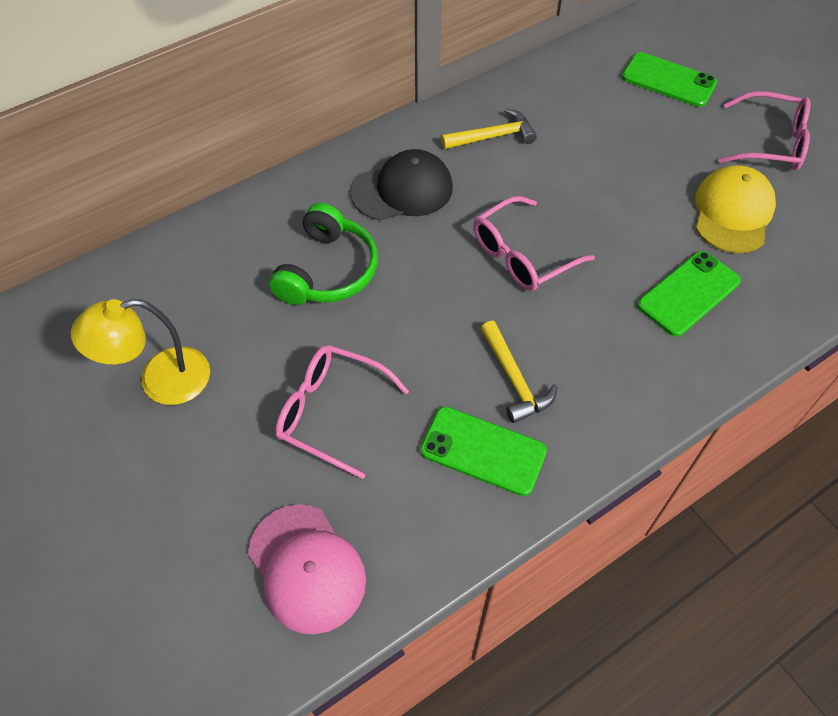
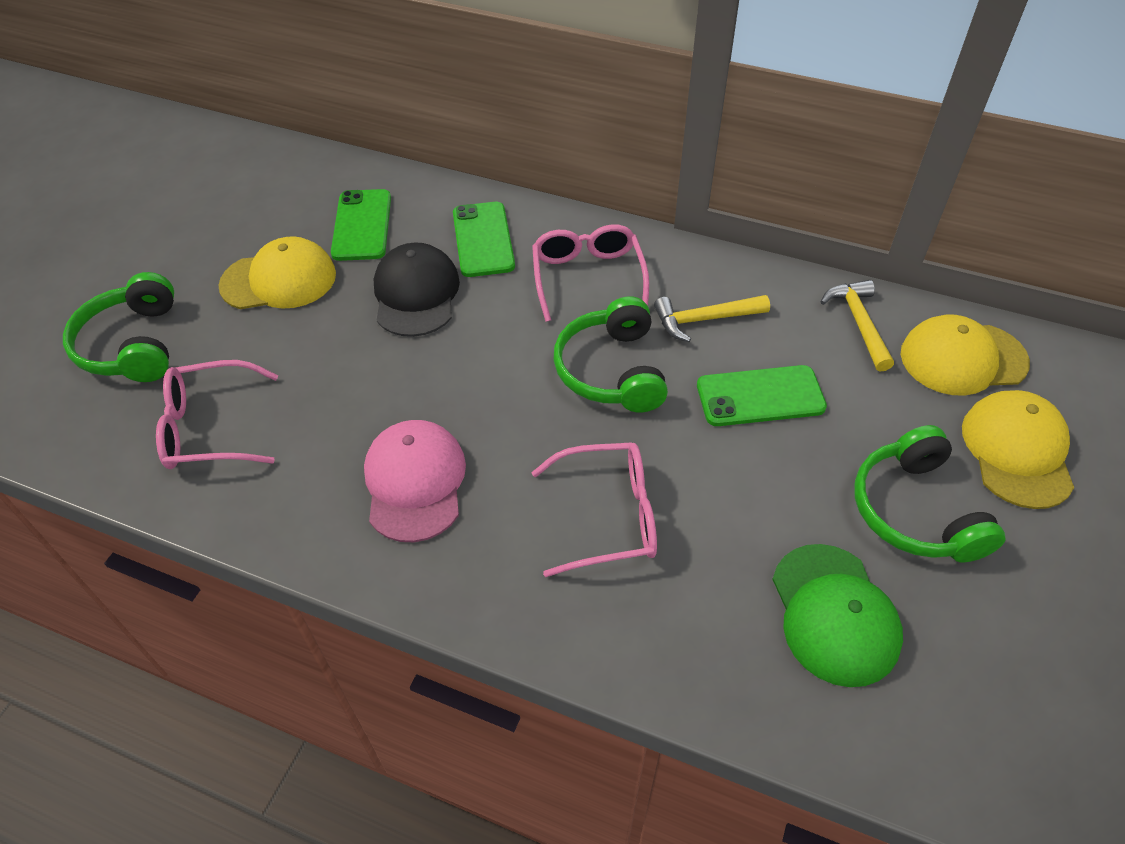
green cap: 0 -> 1
green headphones: 1 -> 3
yellow cap: 1 -> 3
yellow lamp: 1 -> 0

